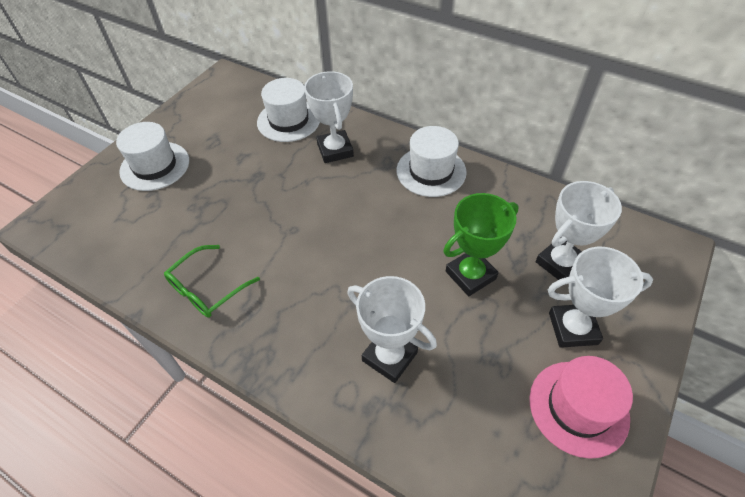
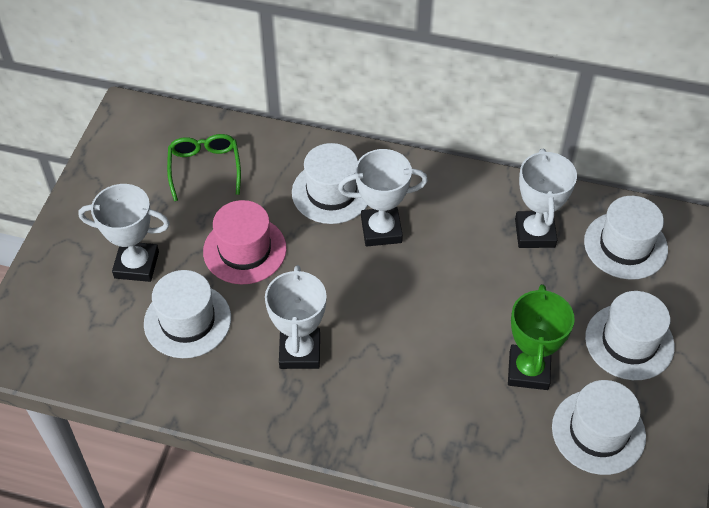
white hat: 3 -> 5

